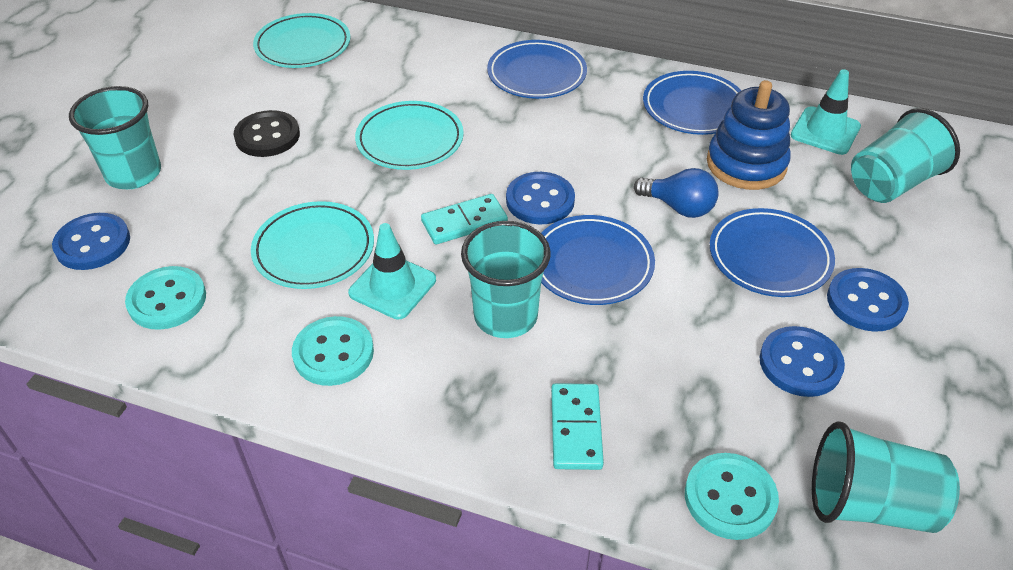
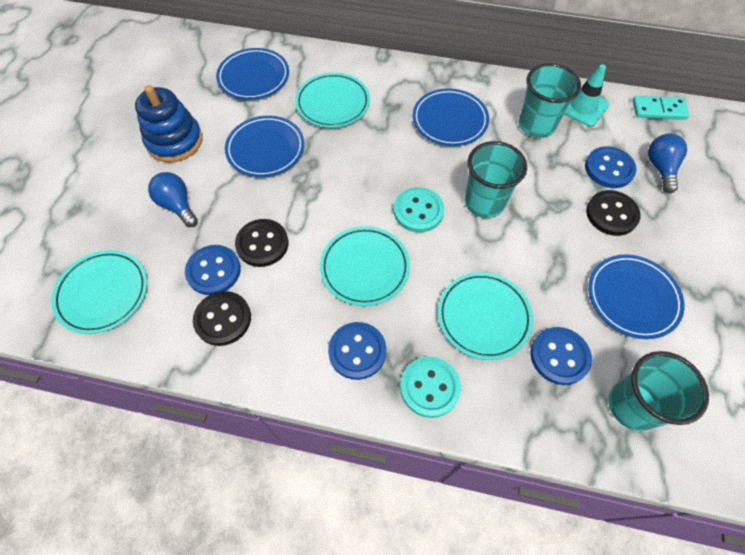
black button: 1 -> 3
blue light bulb: 1 -> 2
turquoise button: 3 -> 2
turquoise cup: 4 -> 3
turquoise domino: 2 -> 1
turquoise plate: 3 -> 4
turquoise traffic cone: 2 -> 1

